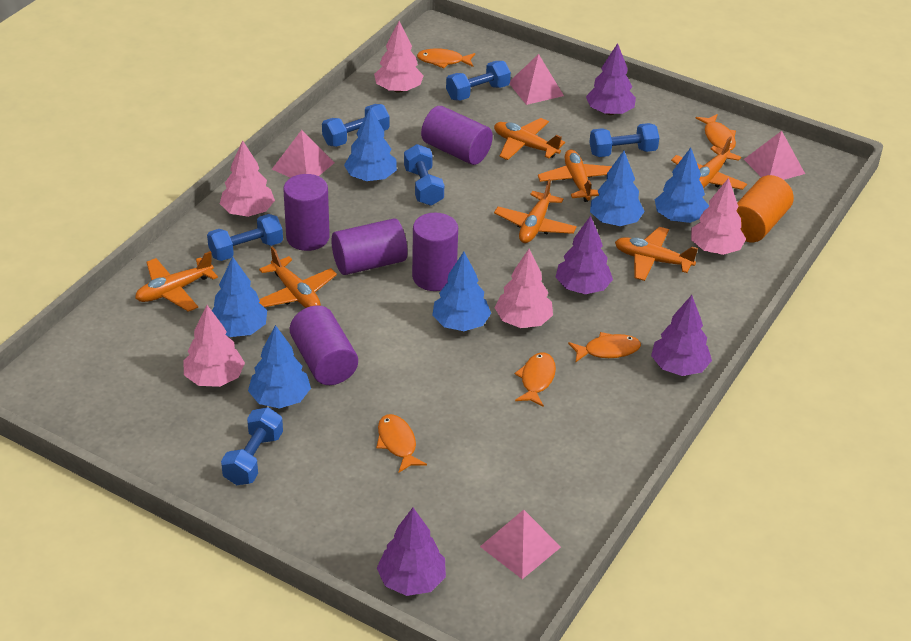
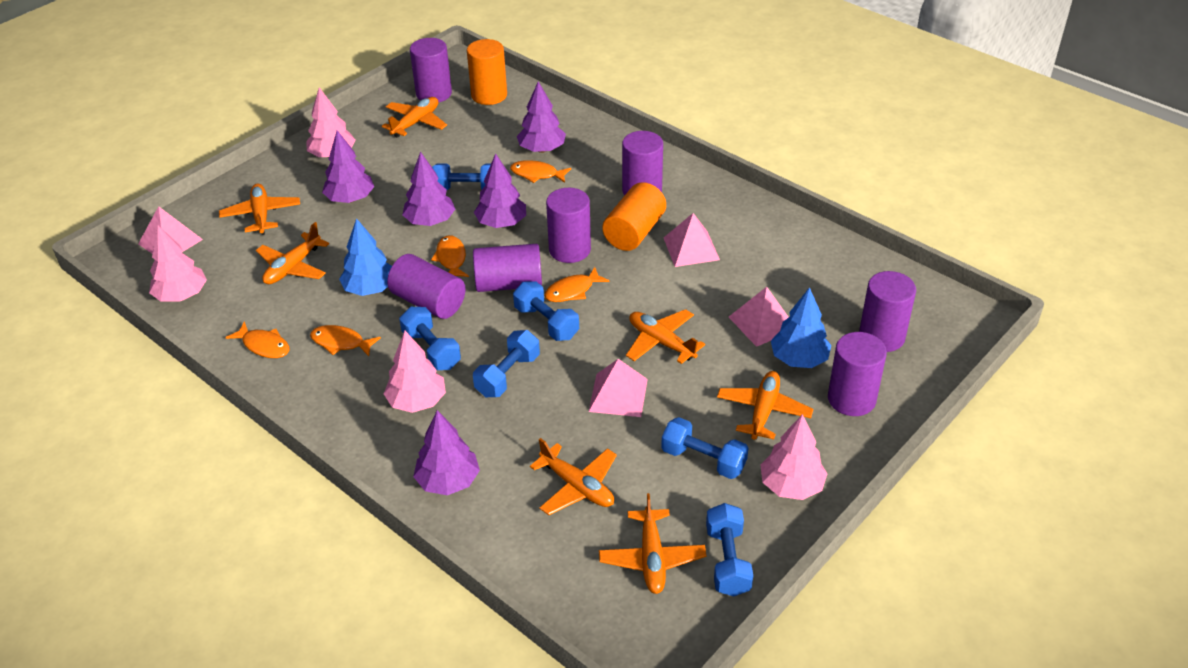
blue tree: 6 -> 2
orange cylinder: 1 -> 2
pink tree: 5 -> 4
purple cylinder: 5 -> 7
purple tree: 4 -> 5

